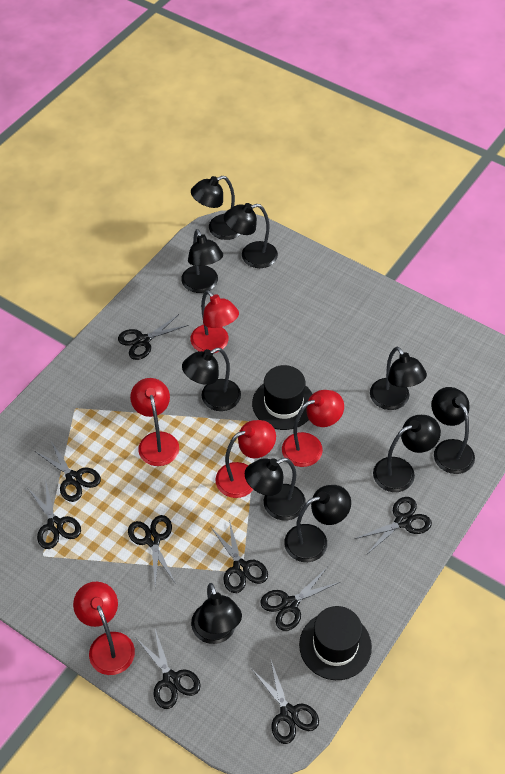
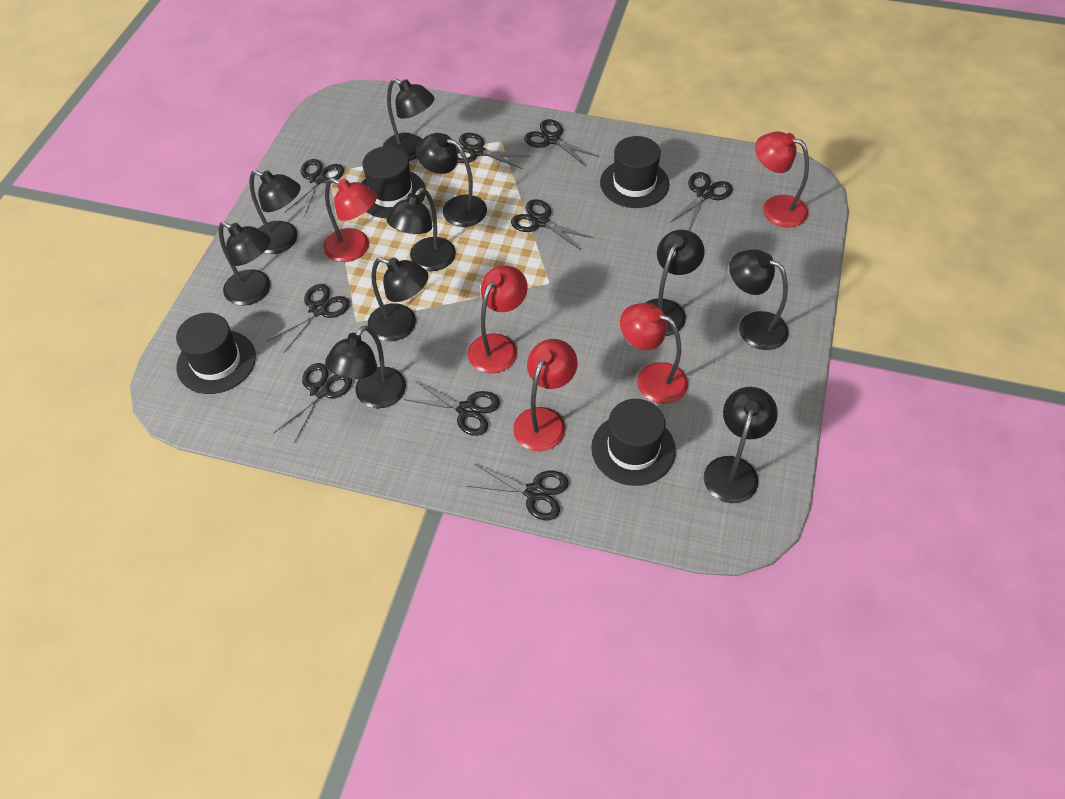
black hat: 2 -> 4

